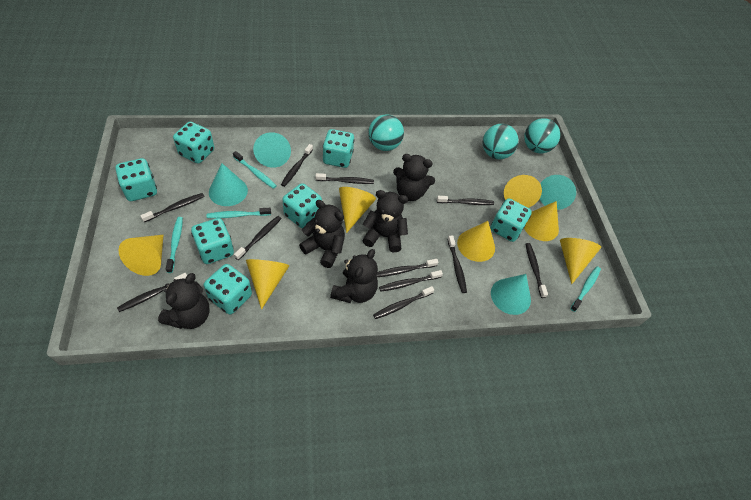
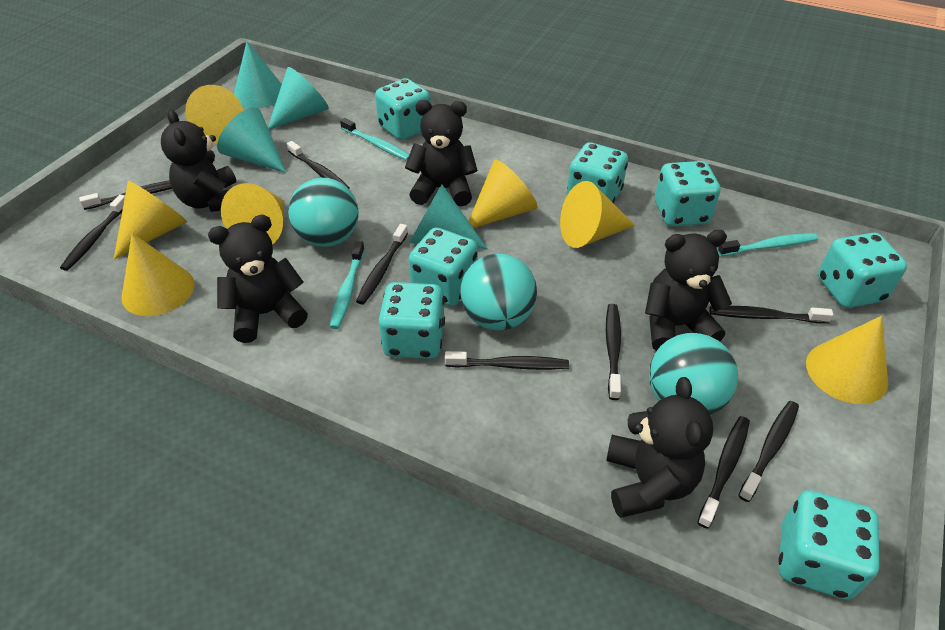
black toothbrush: 11 -> 9
turquoise toothbrush: 4 -> 3

